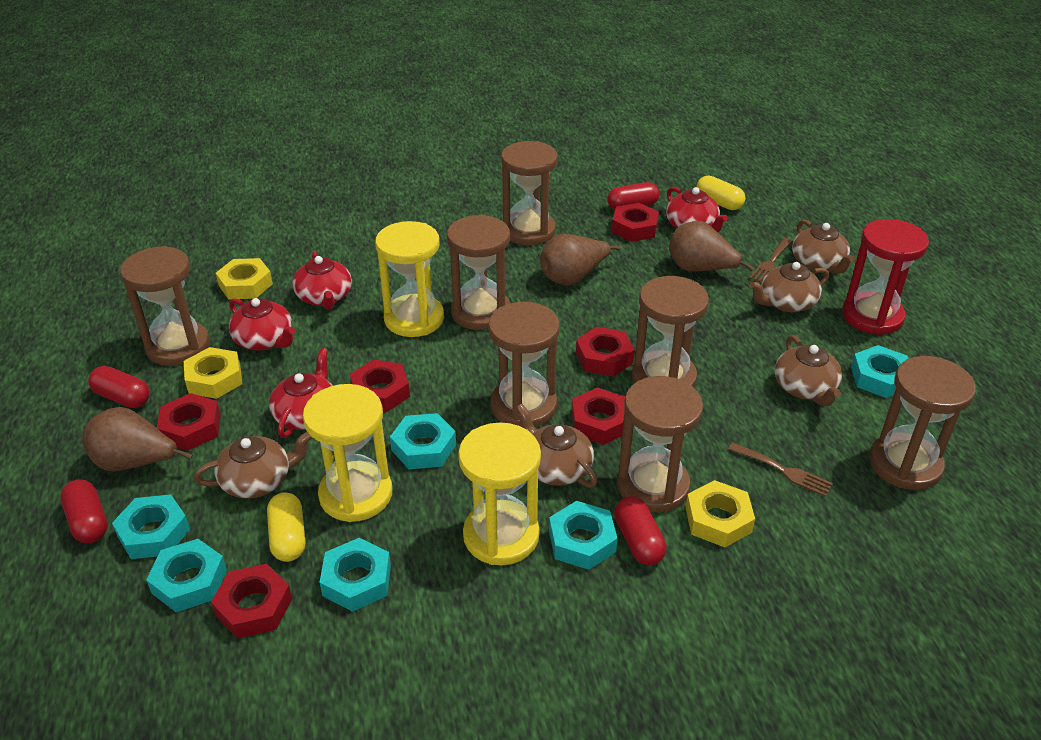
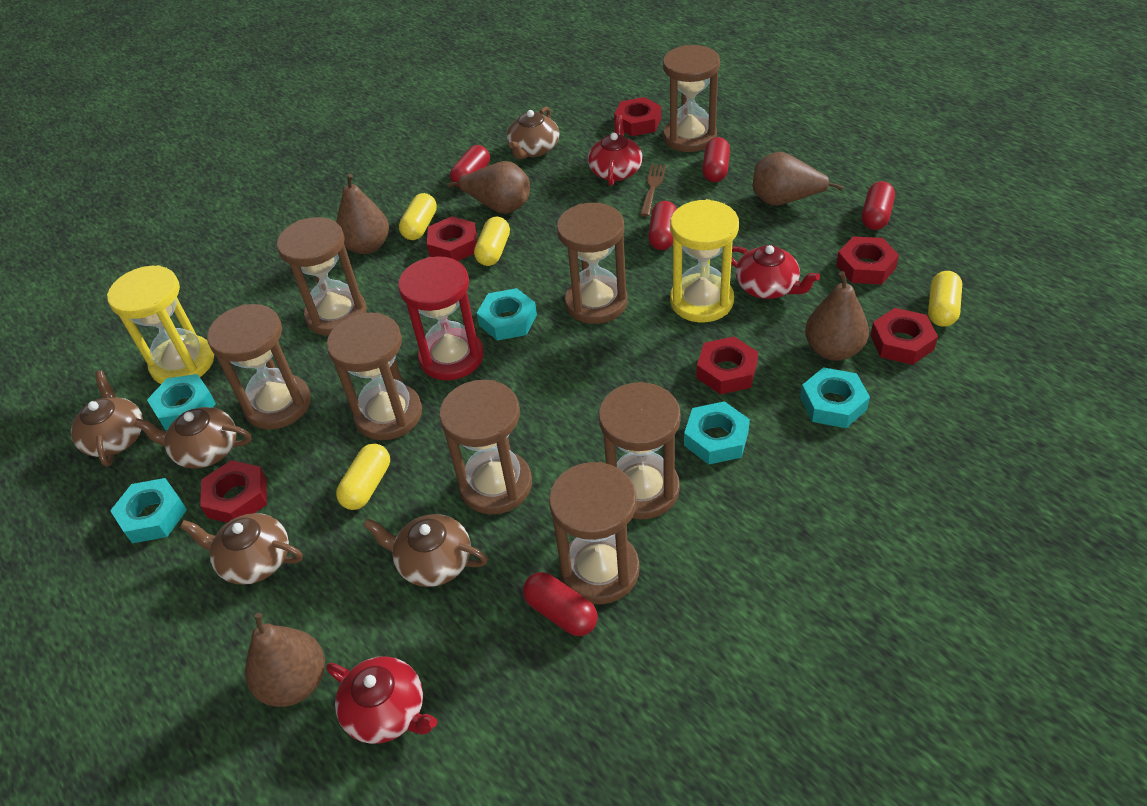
brown fork: 2 -> 1
brown hourglass: 7 -> 8
brown pear: 3 -> 5
red capsule: 4 -> 5
red teapot: 4 -> 3
turquoise nut: 6 -> 5
yellow capsule: 2 -> 4
yellow hourglass: 3 -> 2
yellow nut: 3 -> 0

